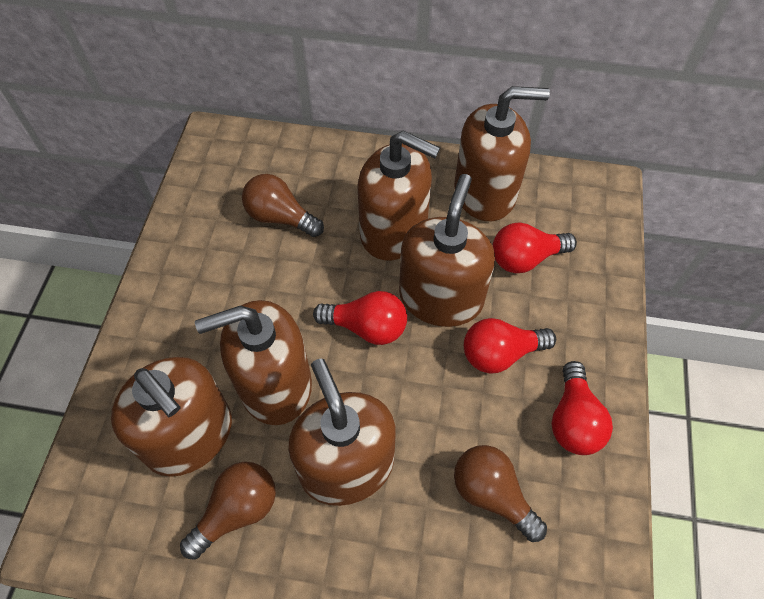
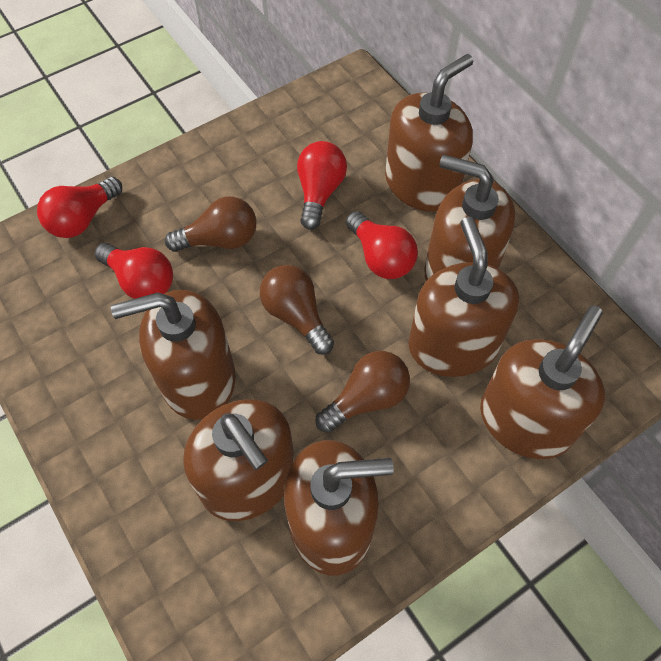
brown soap dispenser: 6 -> 7

